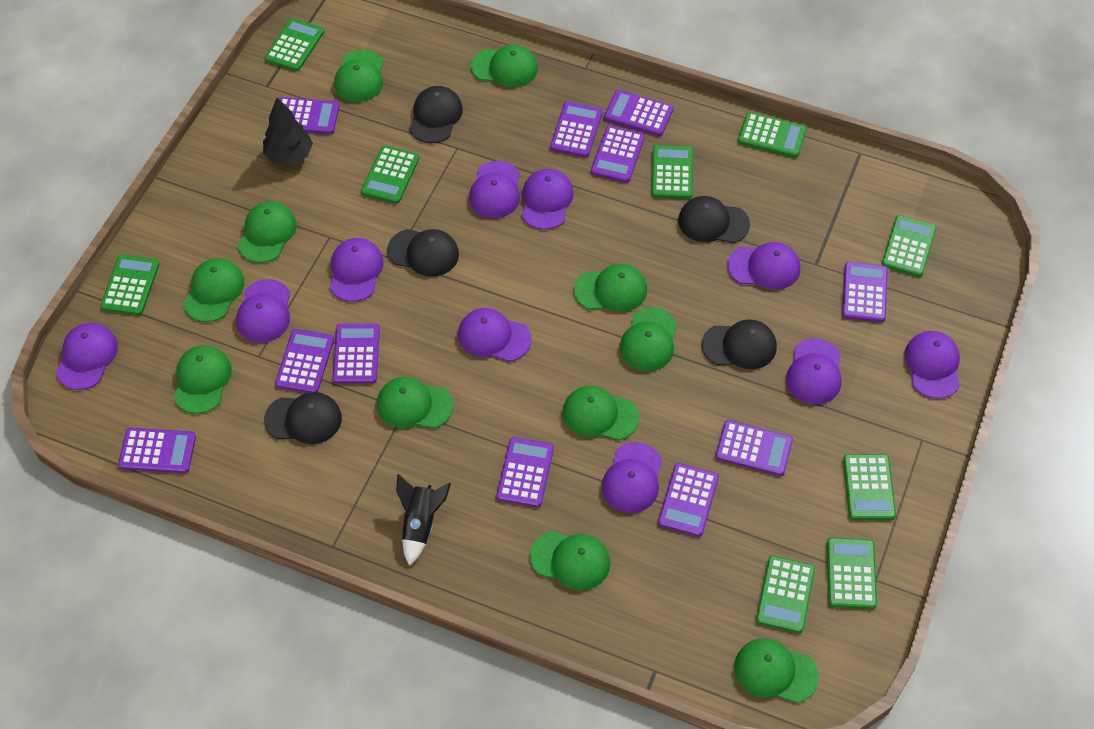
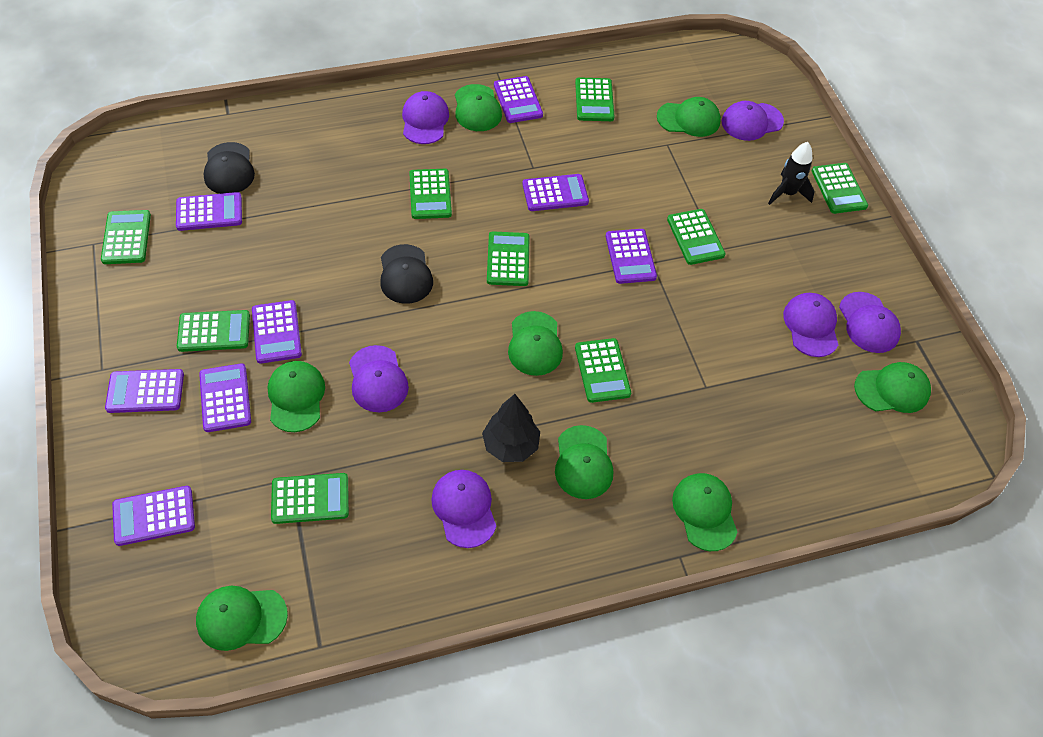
black cap: 5 -> 2
green cap: 11 -> 8
purple calculator: 11 -> 8
purple cap: 10 -> 6

